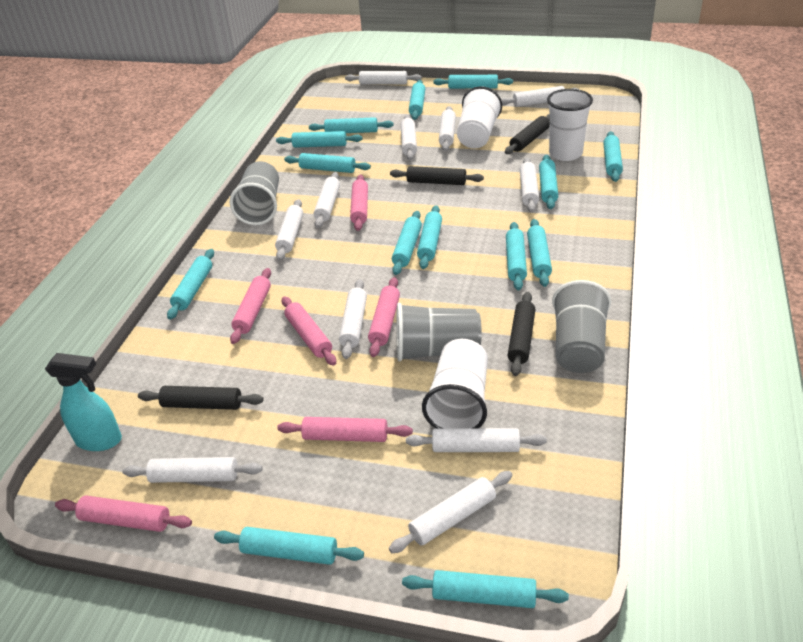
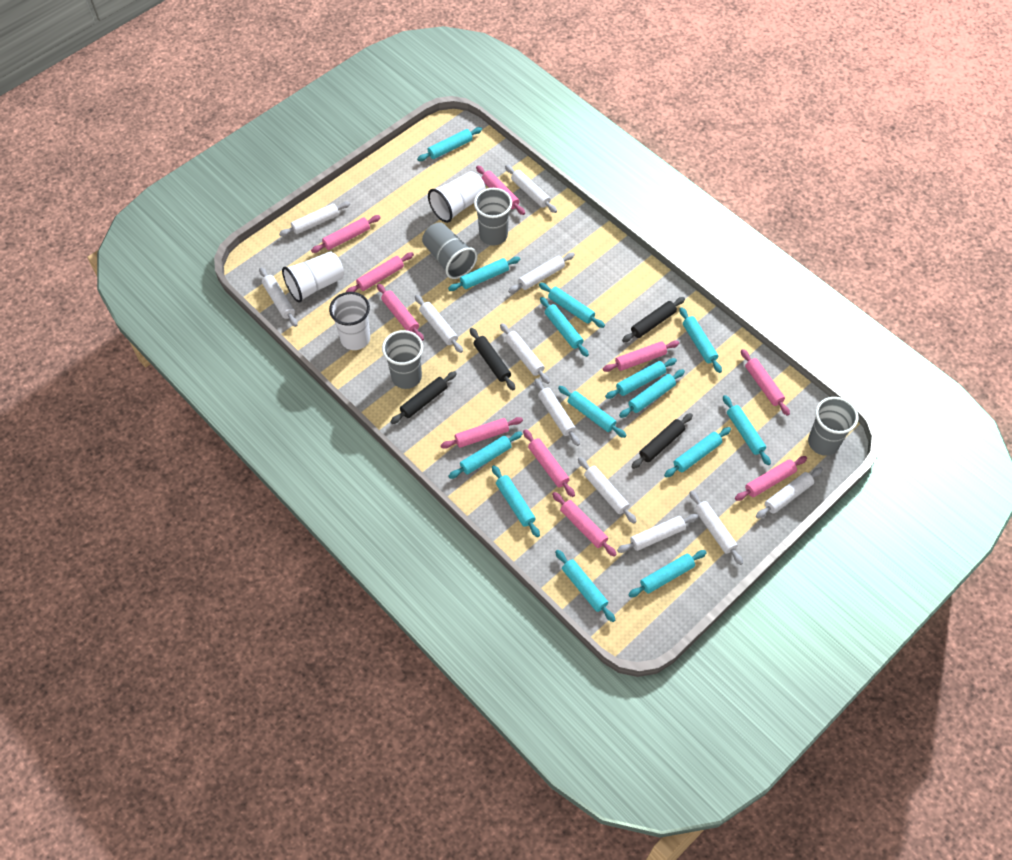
grey cup: 3 -> 4
pink rolling pin: 6 -> 10
turquoise spray bottle: 1 -> 0

